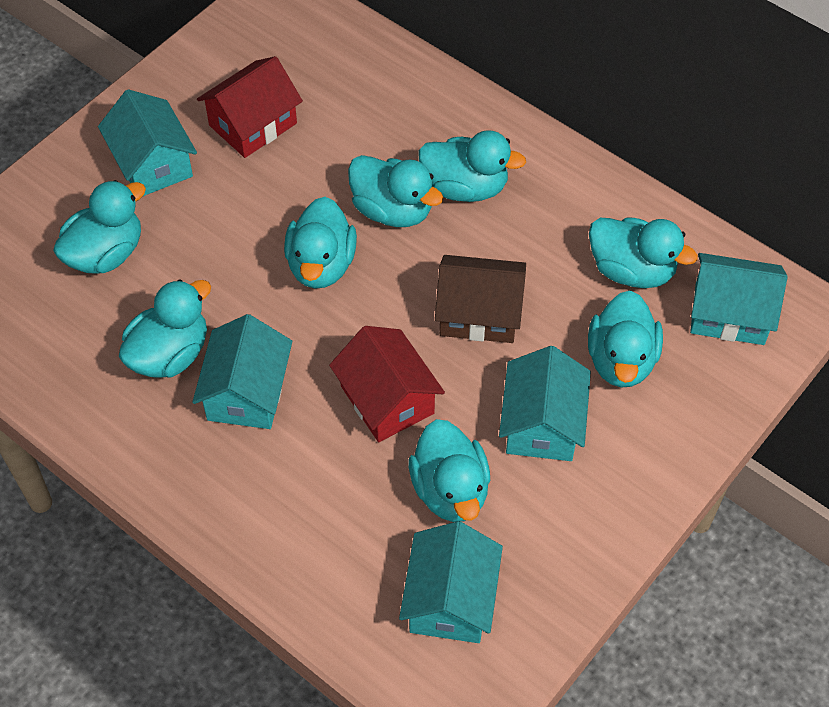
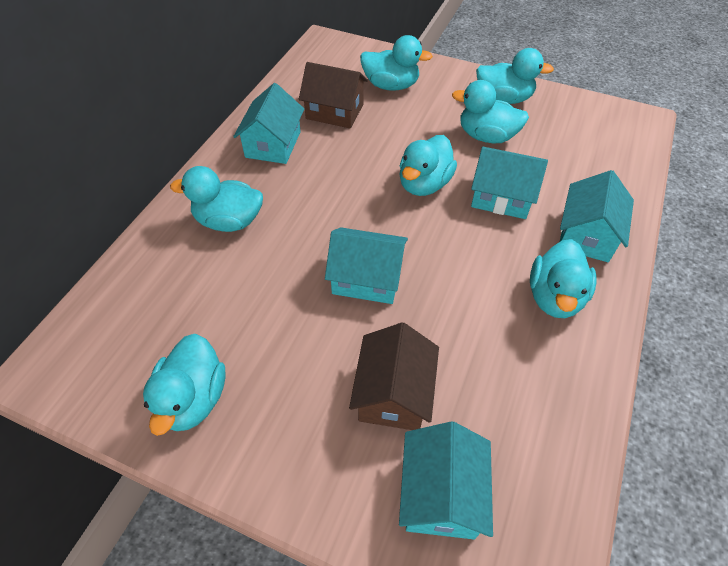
brown house: 1 -> 2
red house: 2 -> 0
turquoise duck: 8 -> 7

